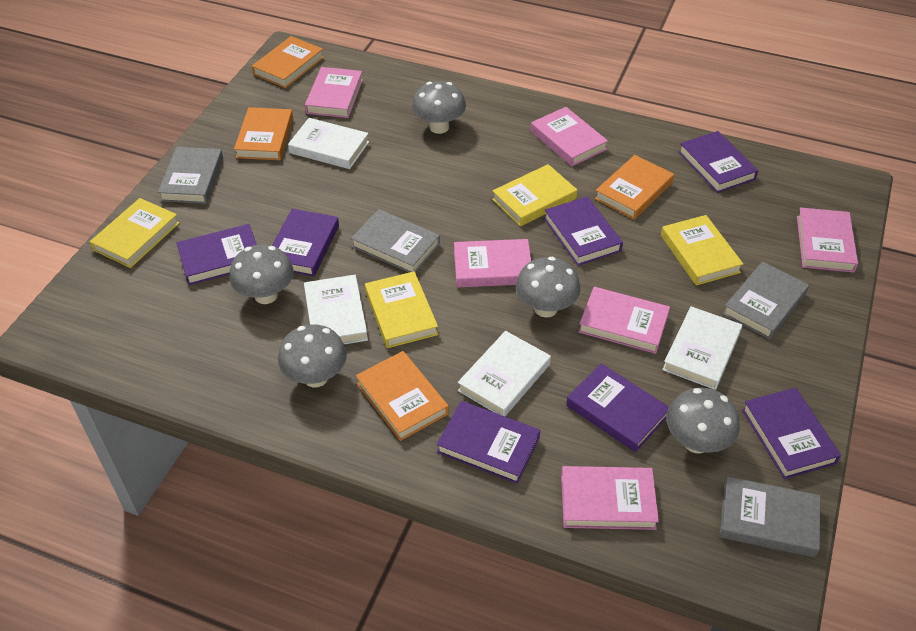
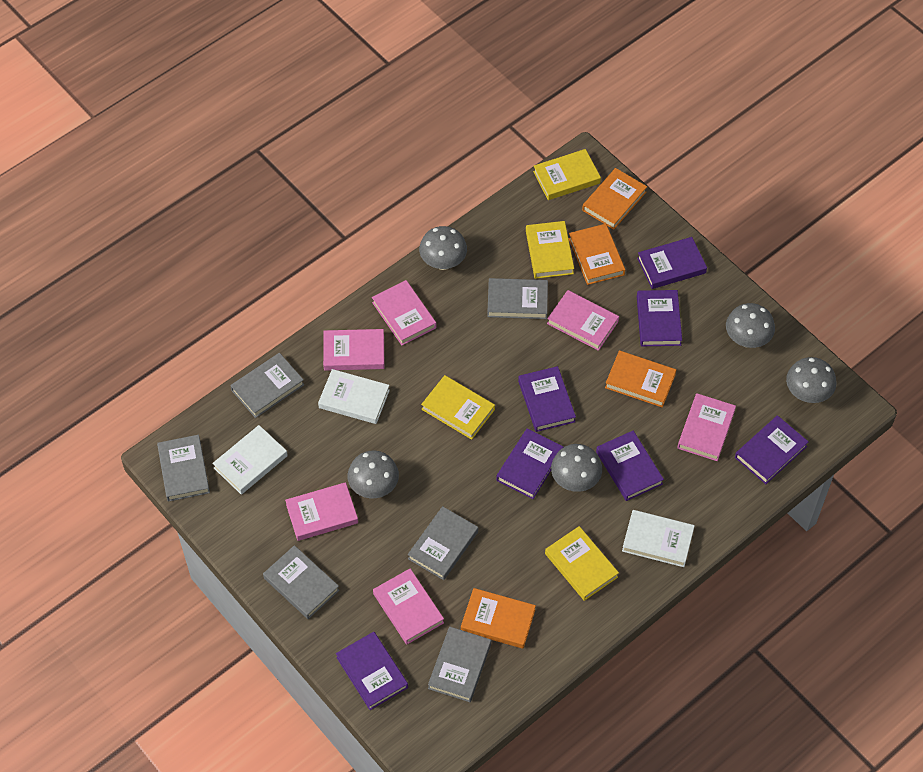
grey book: 4 -> 6
white book: 4 -> 3

